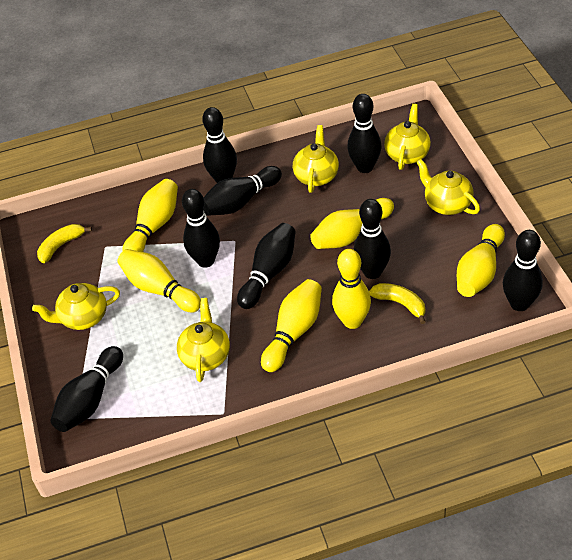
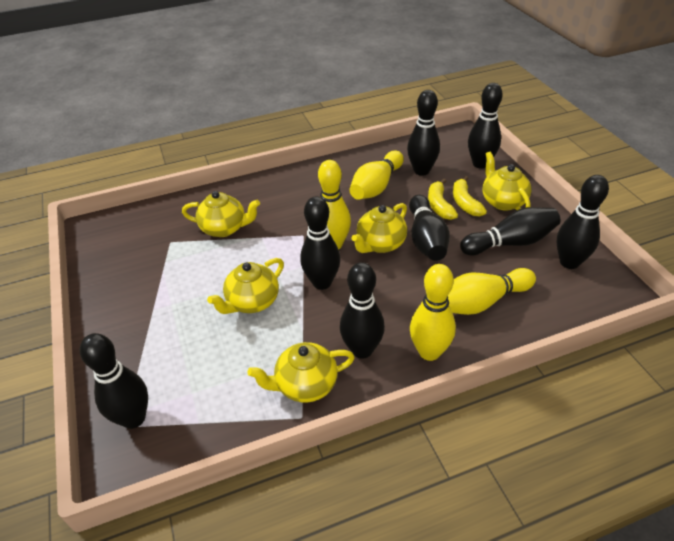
yellow bowling pin: 6 -> 4

